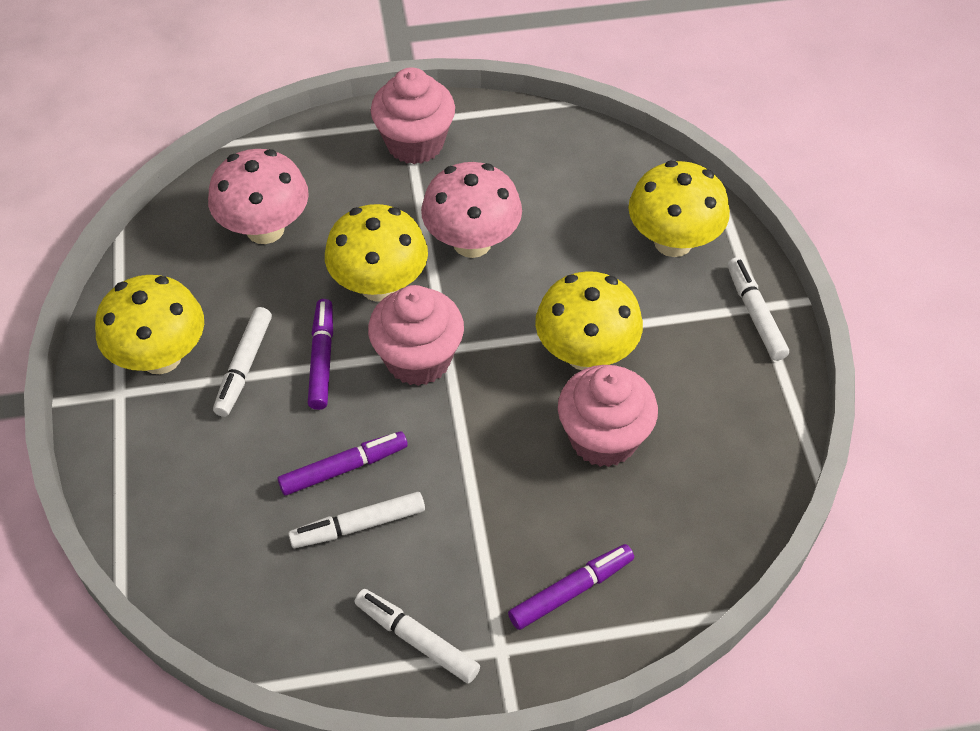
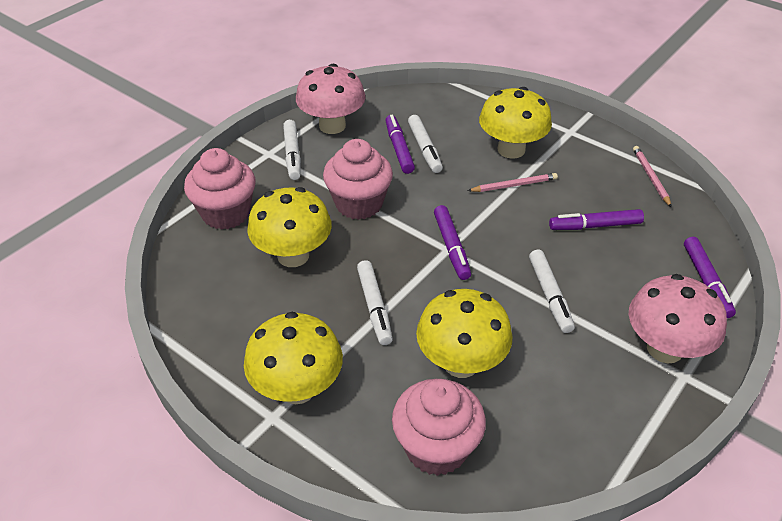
pink pencil: 0 -> 2
purple marker: 3 -> 4

